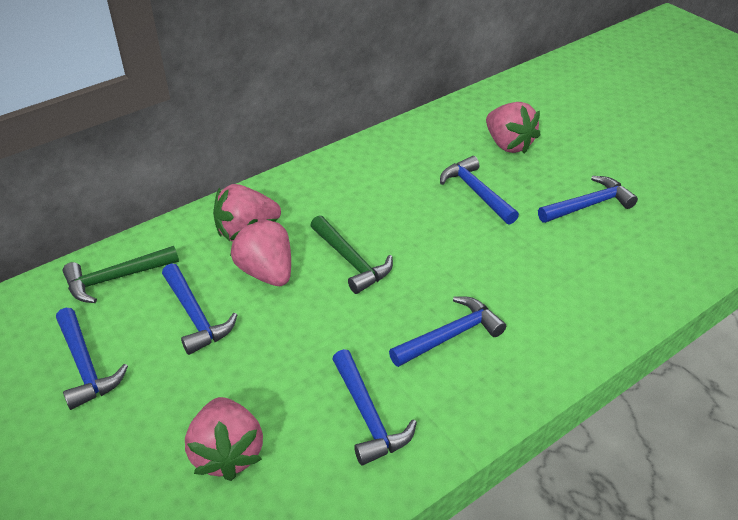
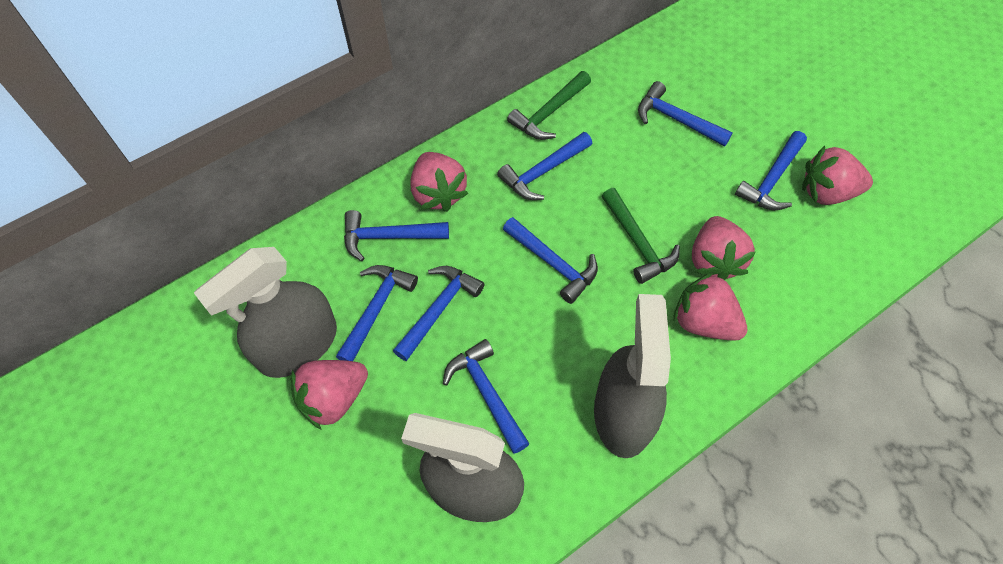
blue hammer: 6 -> 8
grey spray bottle: 0 -> 3
pink strawberry: 4 -> 5

